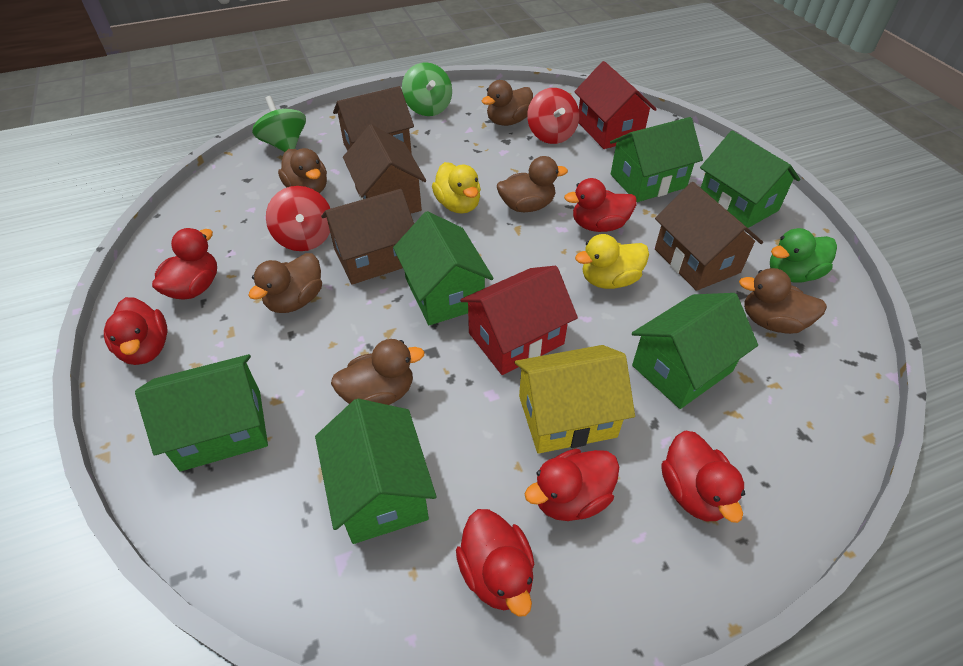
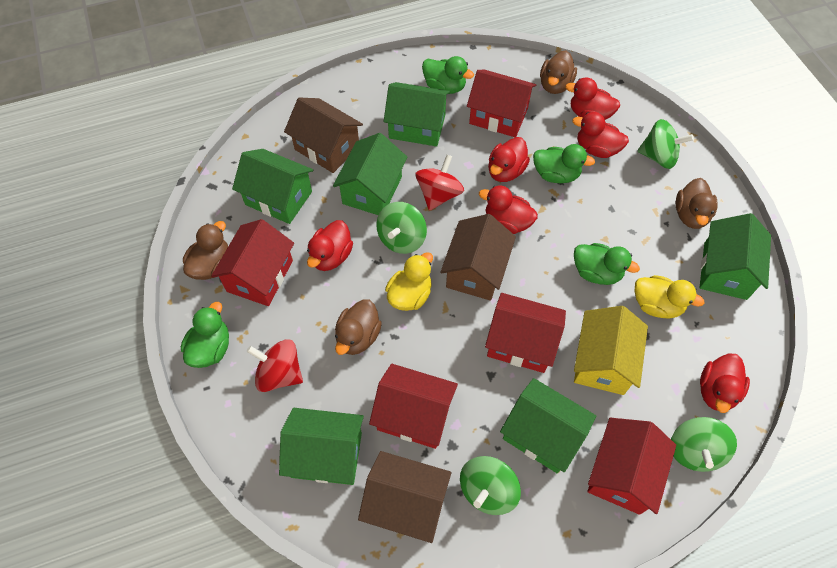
brown duck: 6 -> 4
brown house: 4 -> 3
green duck: 1 -> 4
green spinning top: 2 -> 4
red house: 2 -> 5

